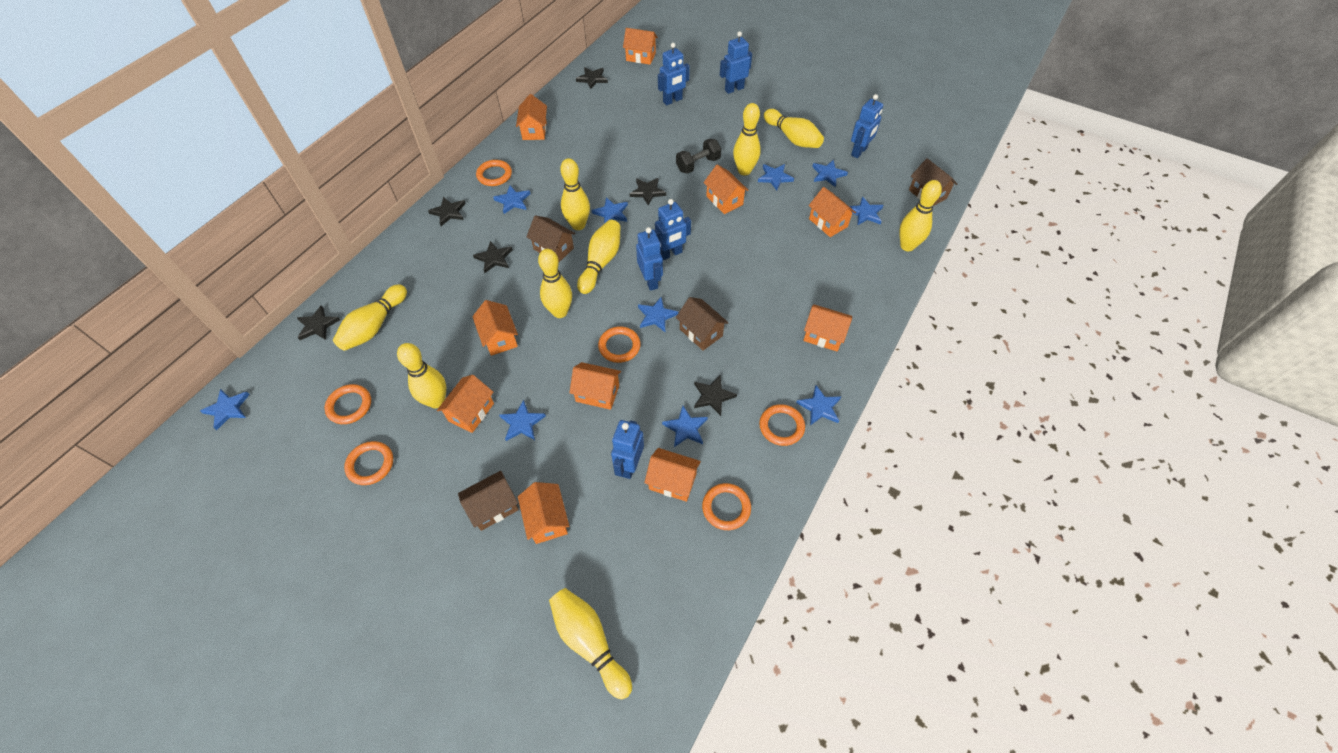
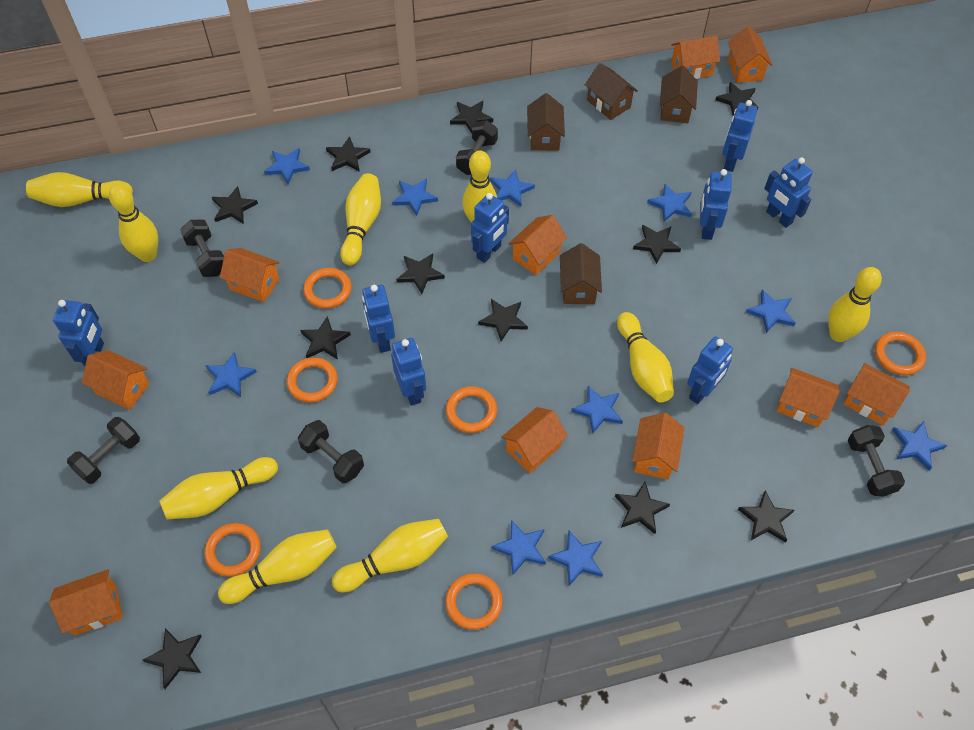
black dumbbell: 1 -> 5
black star: 6 -> 11
blue robot: 6 -> 8

